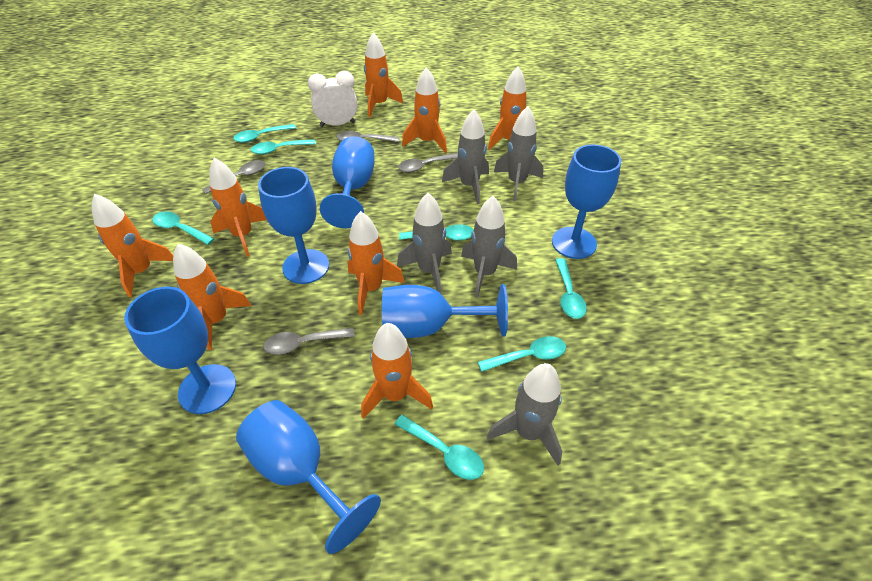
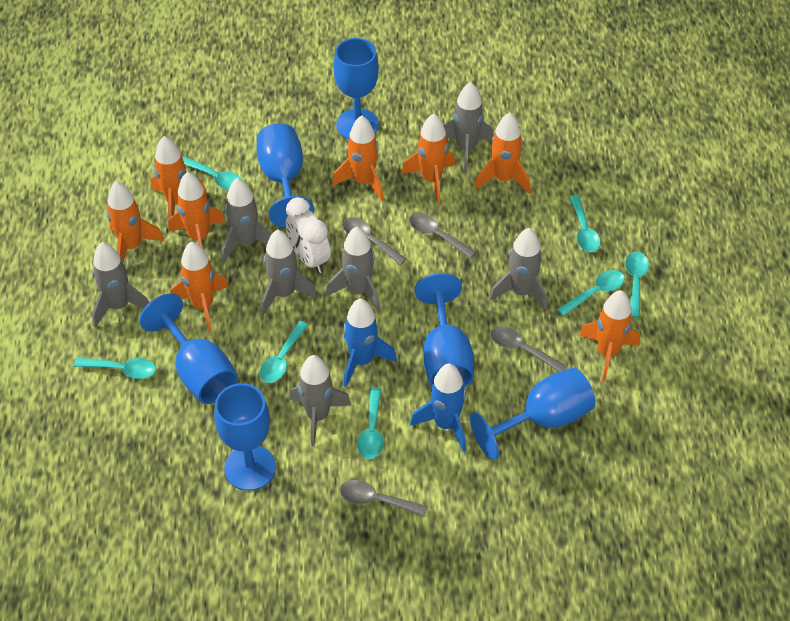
blue rocket: 0 -> 2
grey rocket: 5 -> 7

